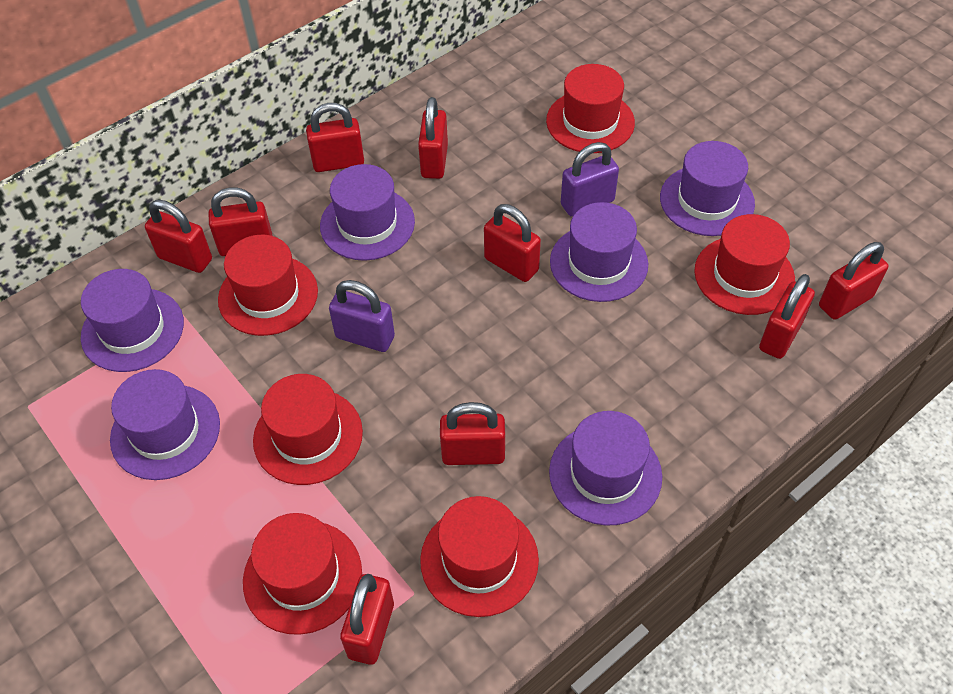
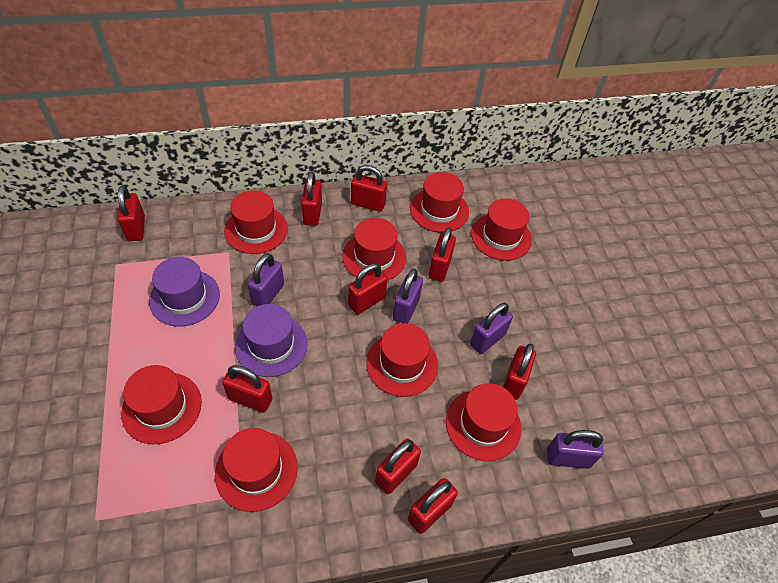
purple hat: 6 -> 2
purple padlock: 2 -> 4
red hat: 6 -> 8

